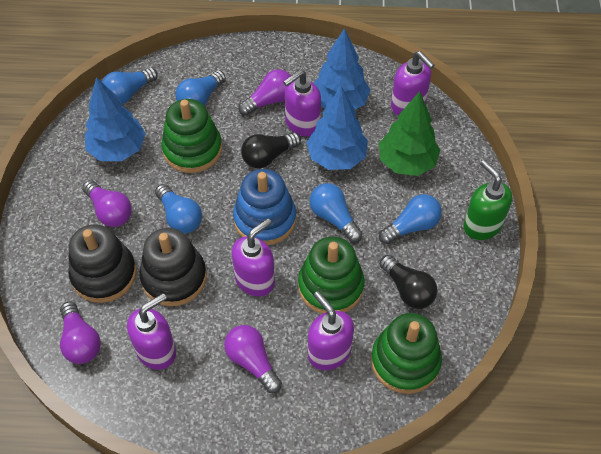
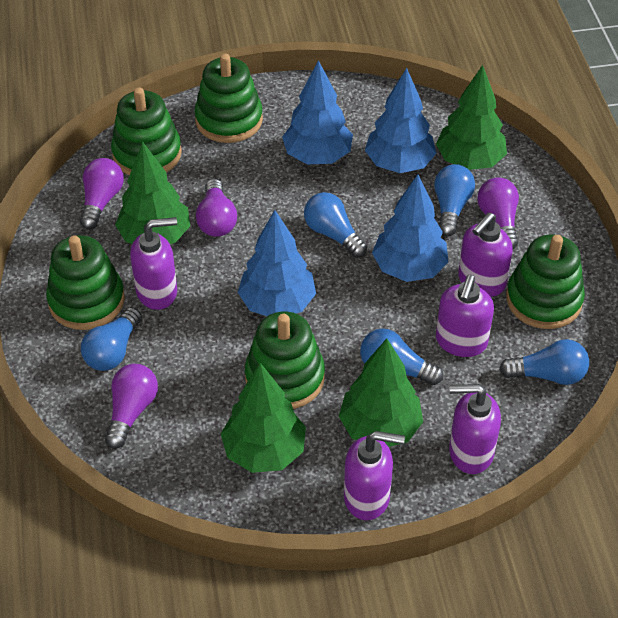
black light bulb: 2 -> 0
black stacking toy: 2 -> 0
blue stacking toy: 1 -> 0
blue tree: 3 -> 4
green soap dispenser: 1 -> 0
green stacking toy: 3 -> 5
green tree: 1 -> 4

